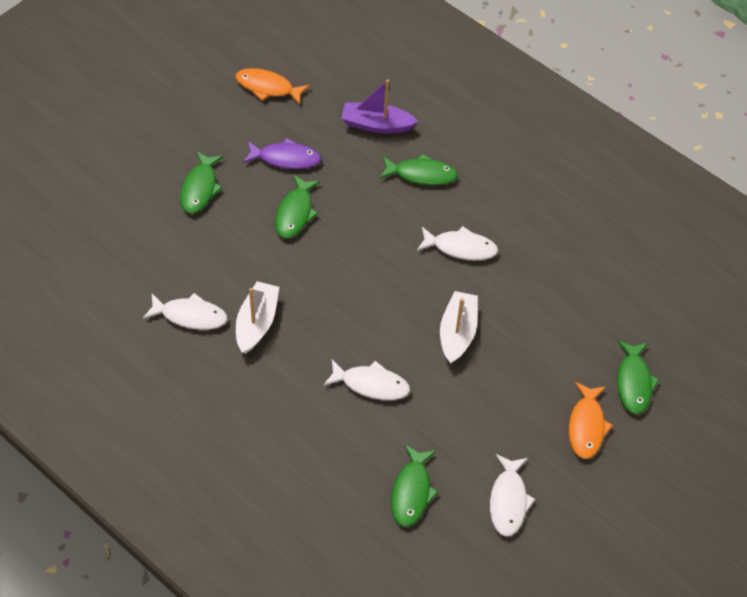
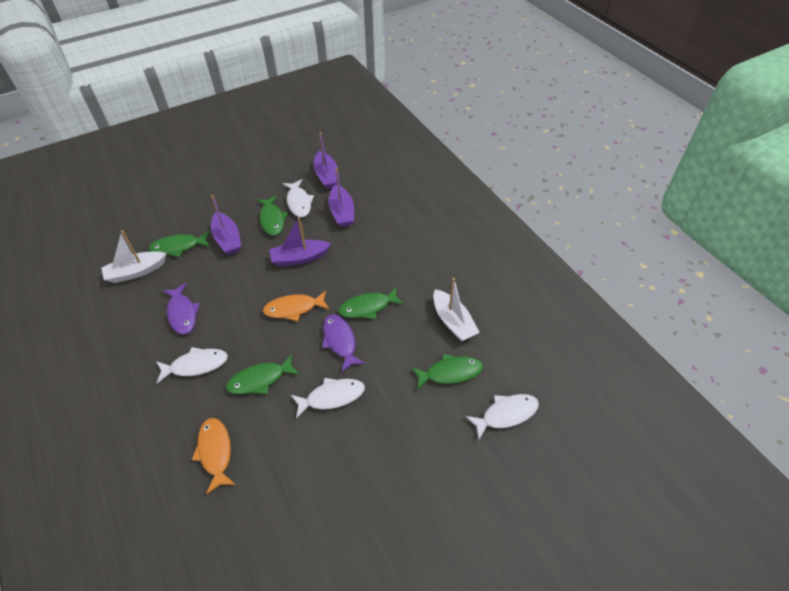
purple boat: 1 -> 4
purple fish: 1 -> 2

